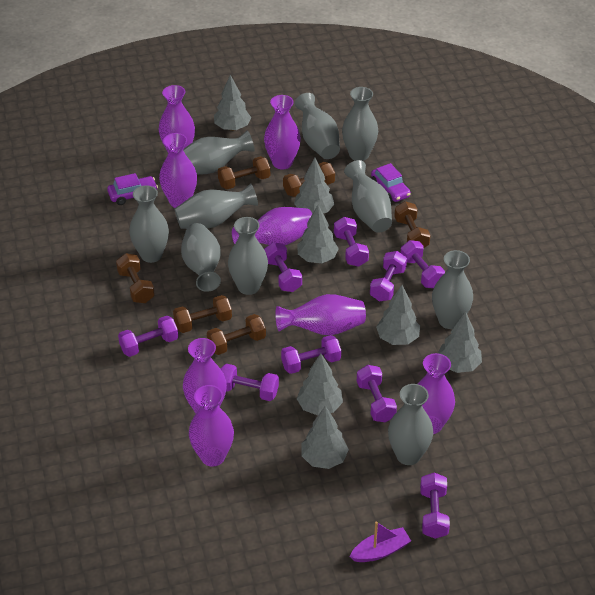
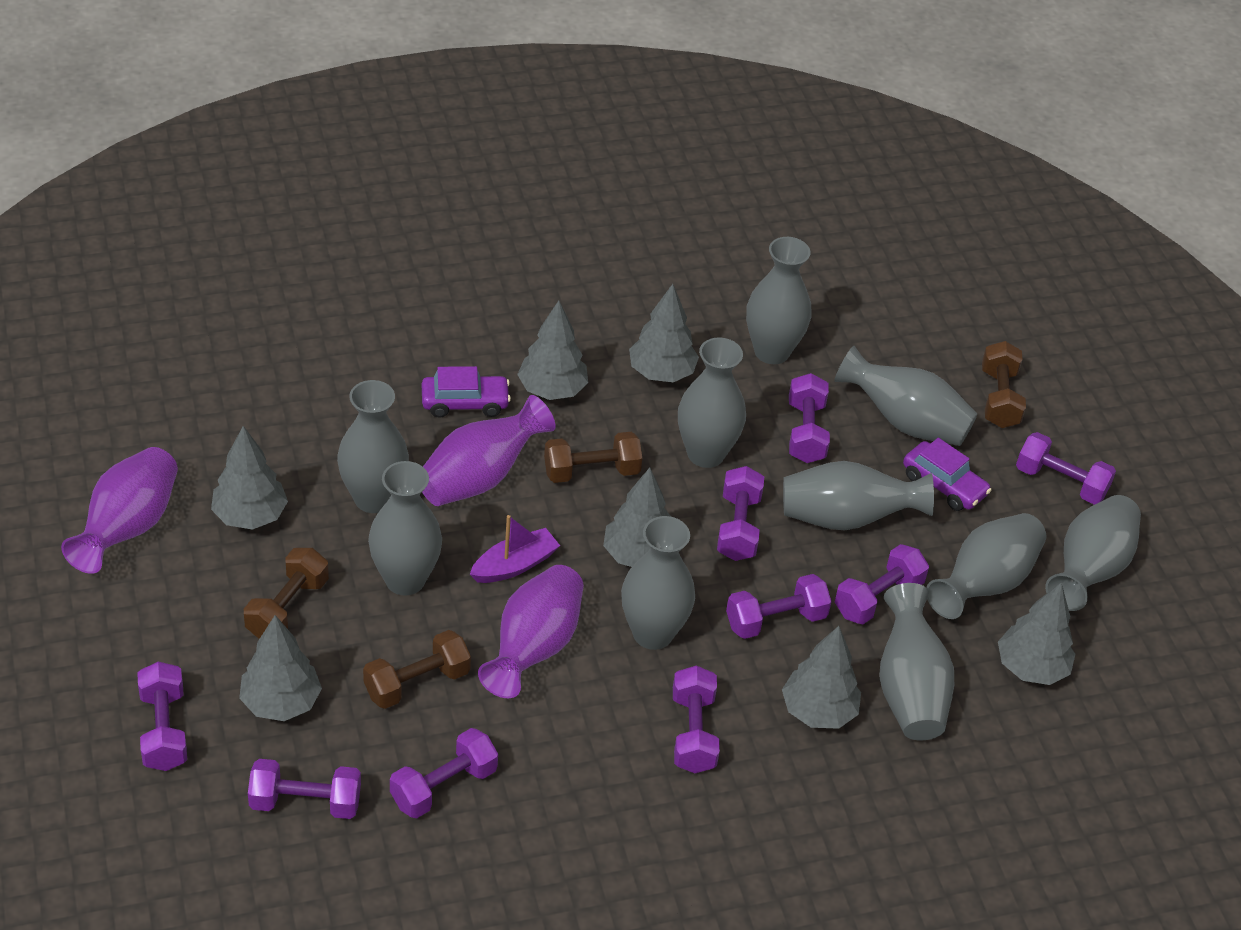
brown dumbbell: 6 -> 4
purple vase: 8 -> 3

